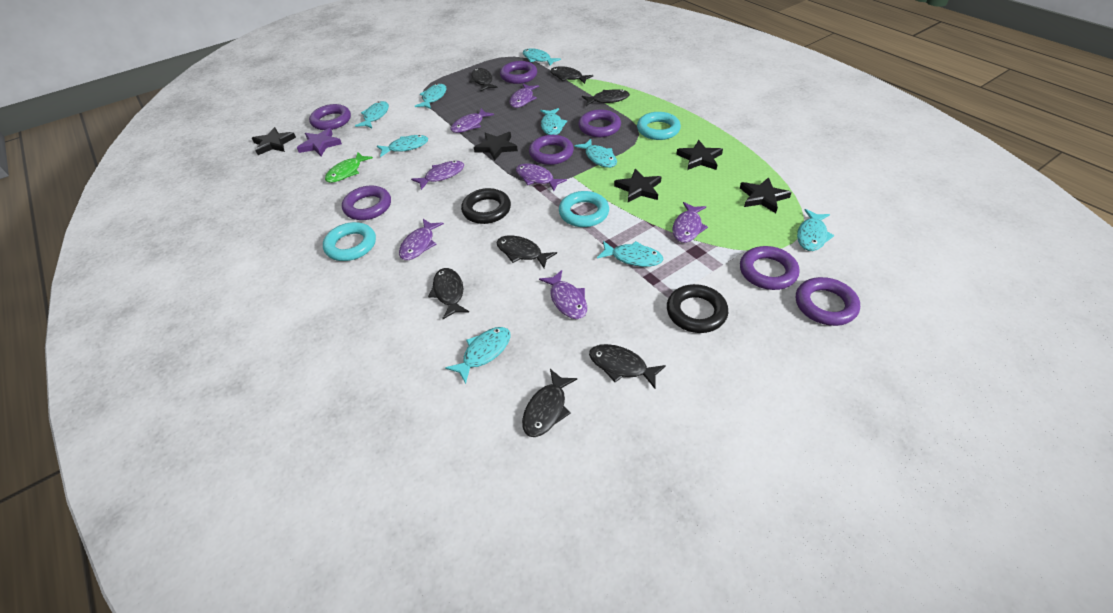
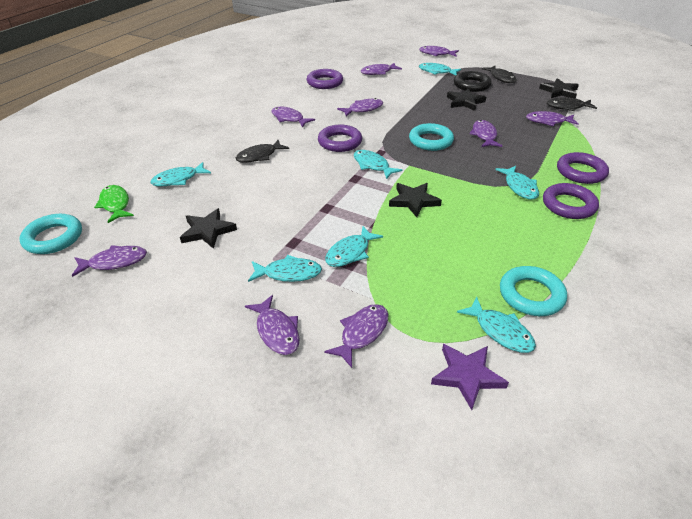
black fish: 7 -> 3
black ring: 2 -> 1
black star: 5 -> 4
purple fish: 7 -> 9
purple ring: 7 -> 4
turquoise fish: 9 -> 7

